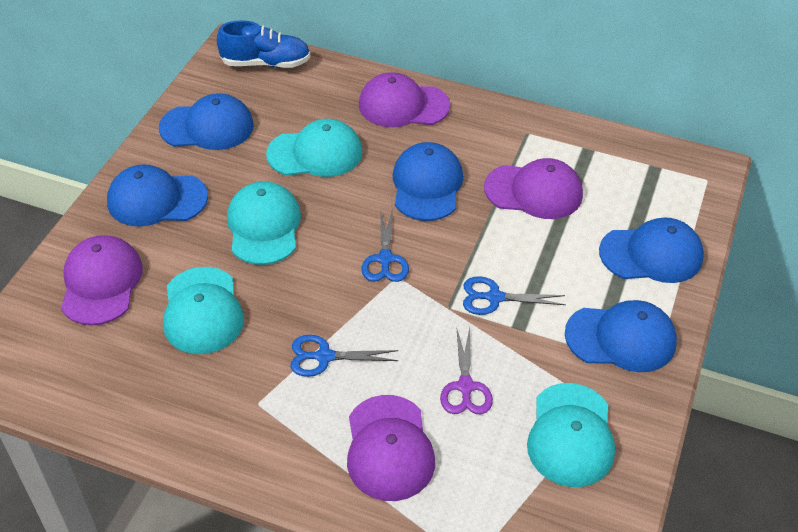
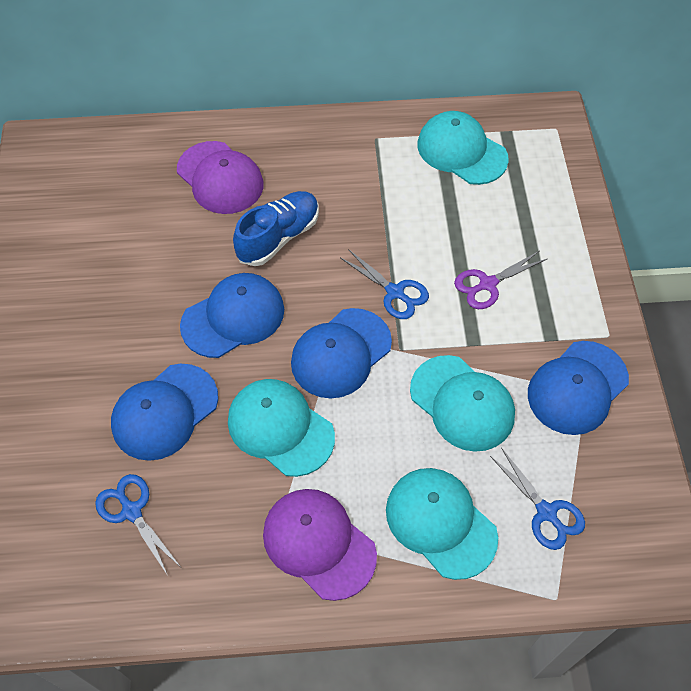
blue cap: 5 -> 4
purple cap: 4 -> 2

